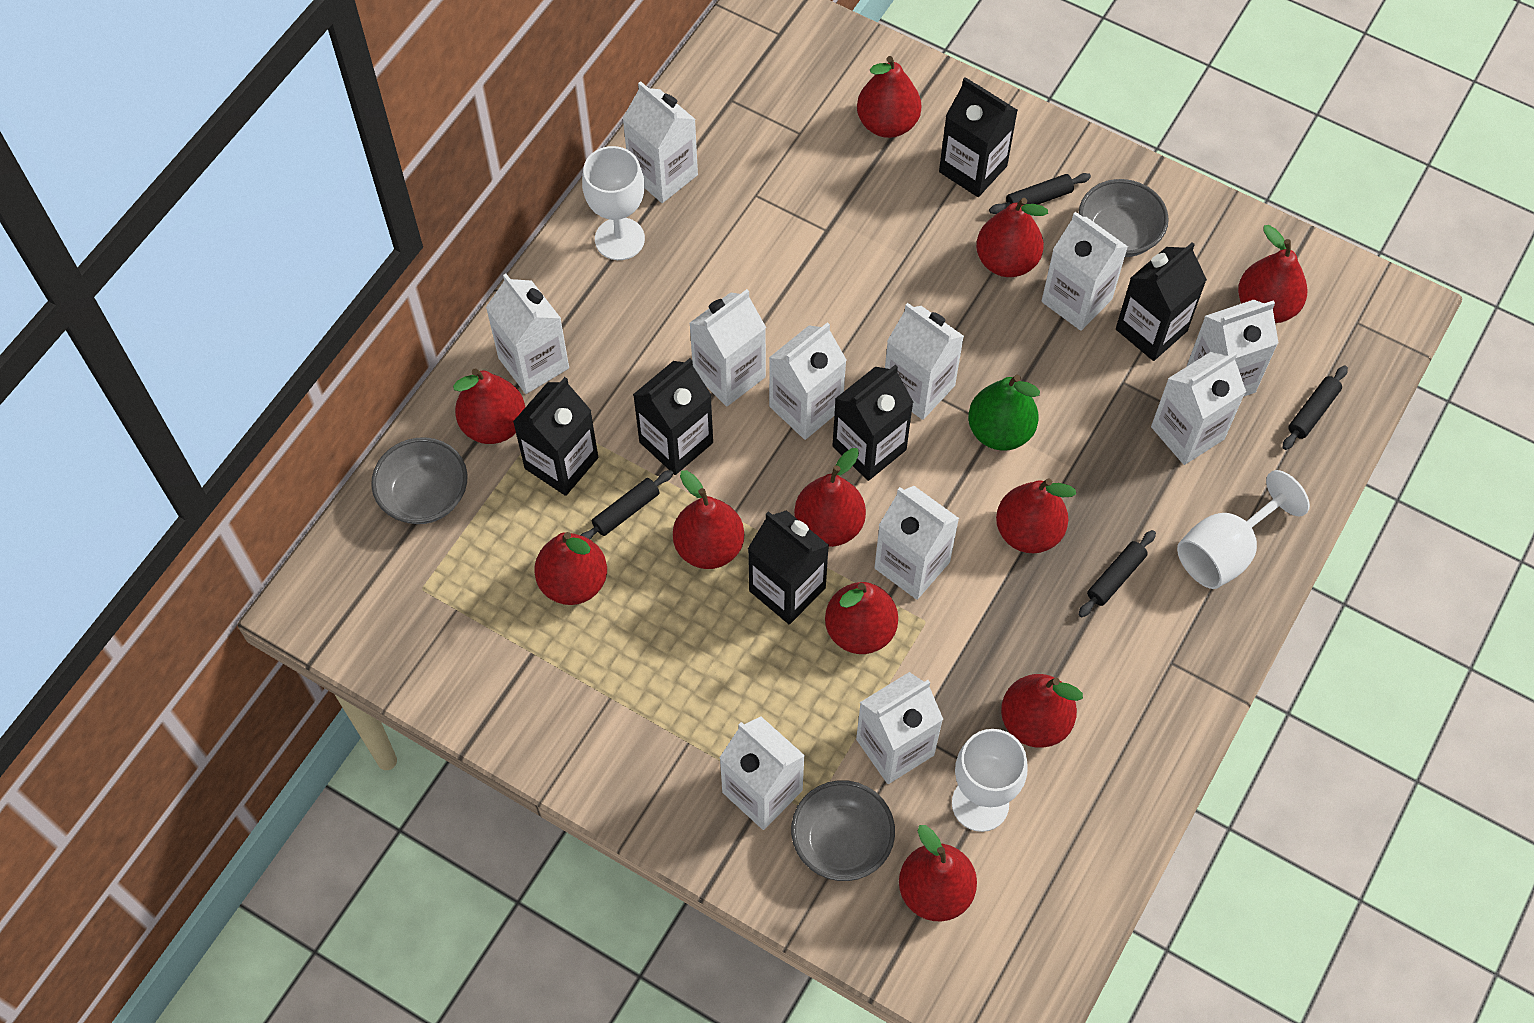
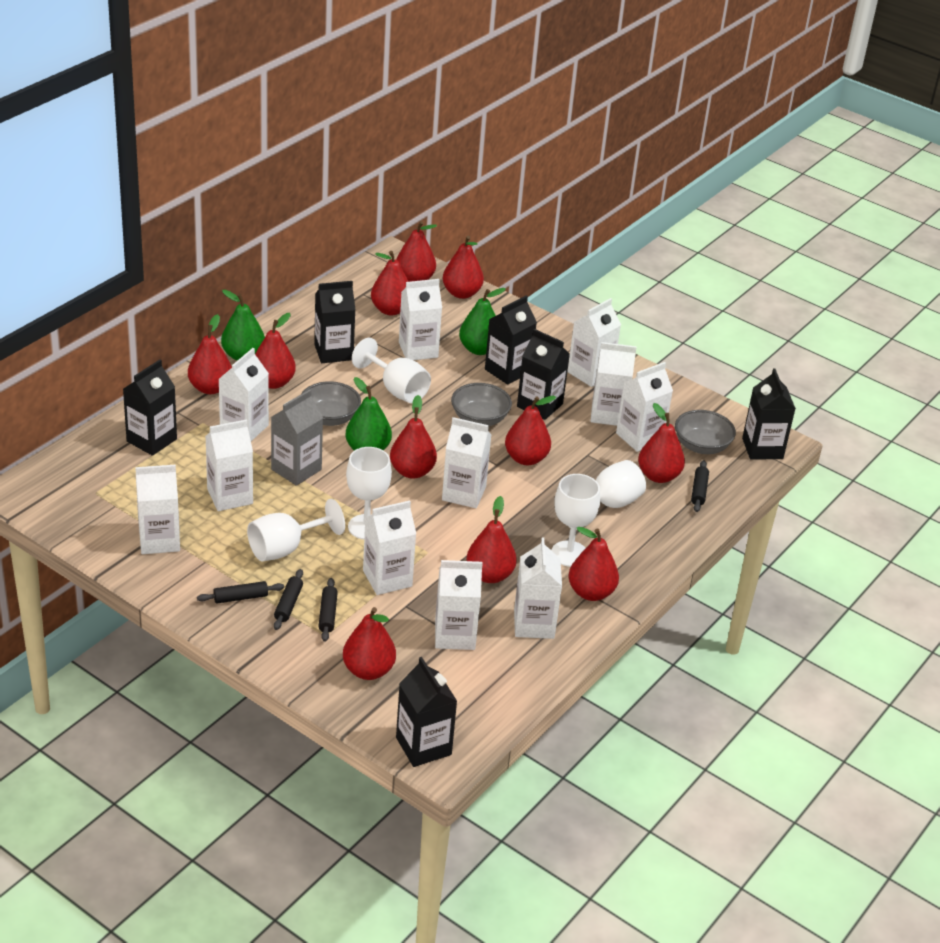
green pear: 1 -> 3
grey carton: 0 -> 1
white goblet: 3 -> 5

